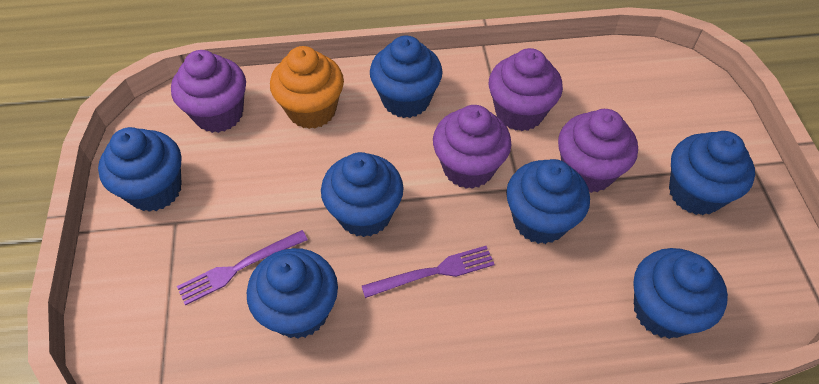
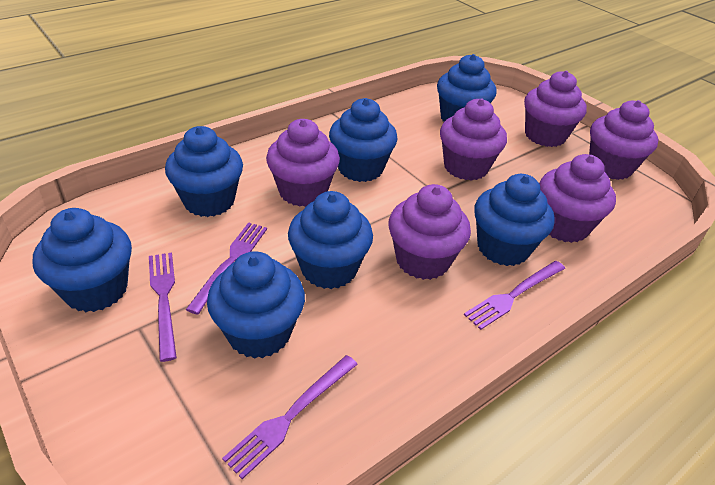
orange cupcake: 1 -> 0
purple cupcake: 4 -> 6
purple fork: 2 -> 4

